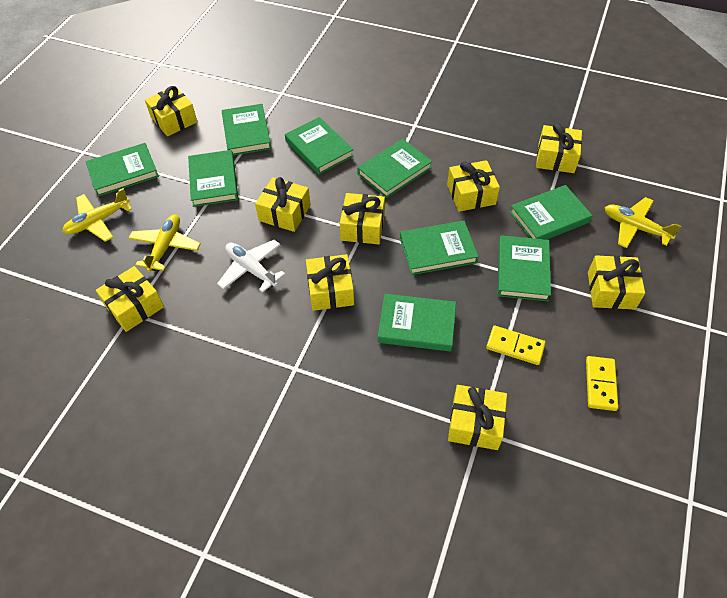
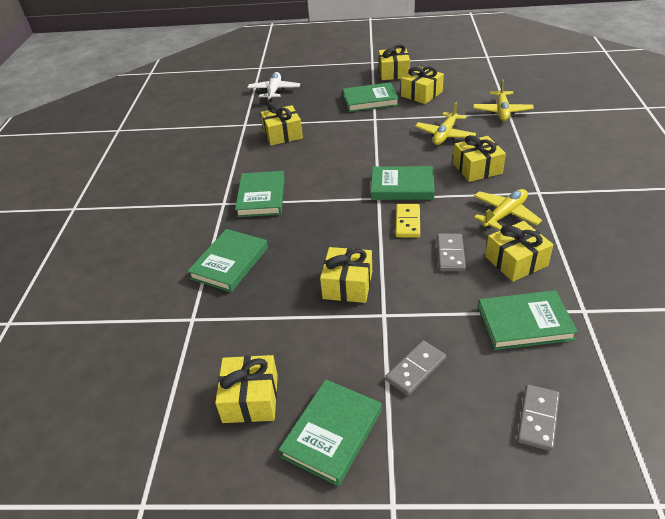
green book: 9 -> 6
grey domino: 0 -> 3
yellow domino: 2 -> 1
yellow gift: 9 -> 7

